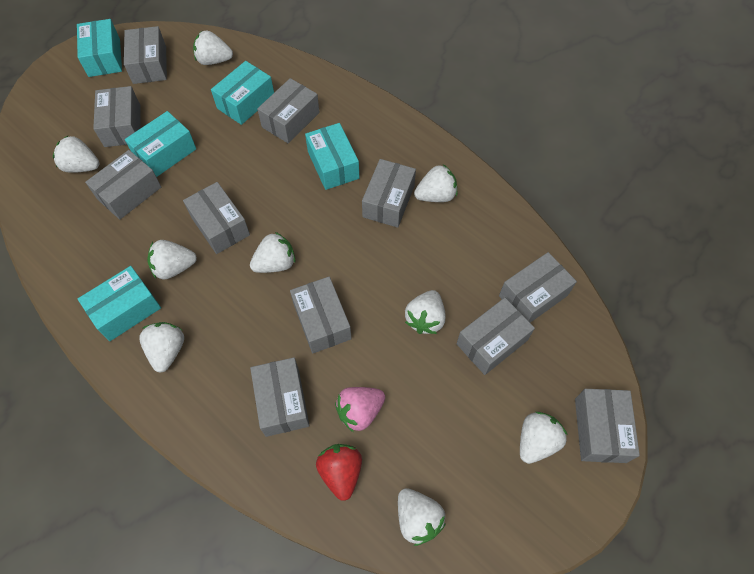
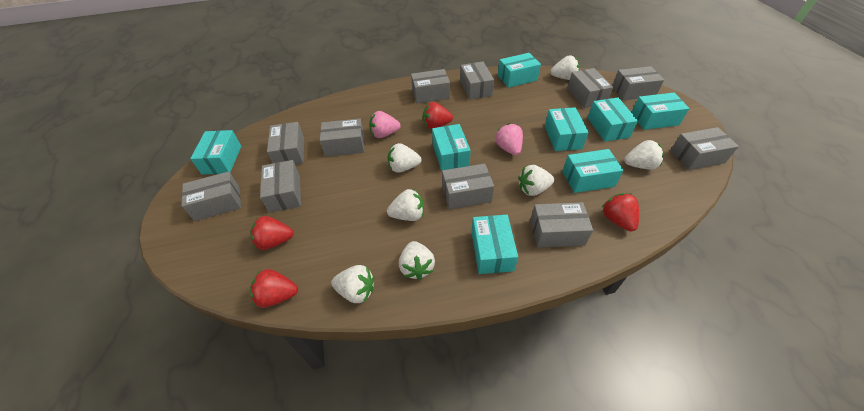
pink strawberry: 1 -> 2
red strawberry: 1 -> 4
turquoise box: 5 -> 8
white strawberry: 9 -> 7

